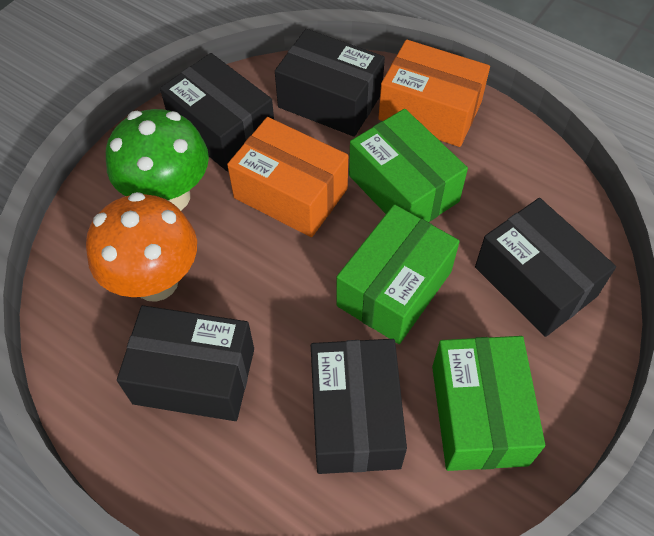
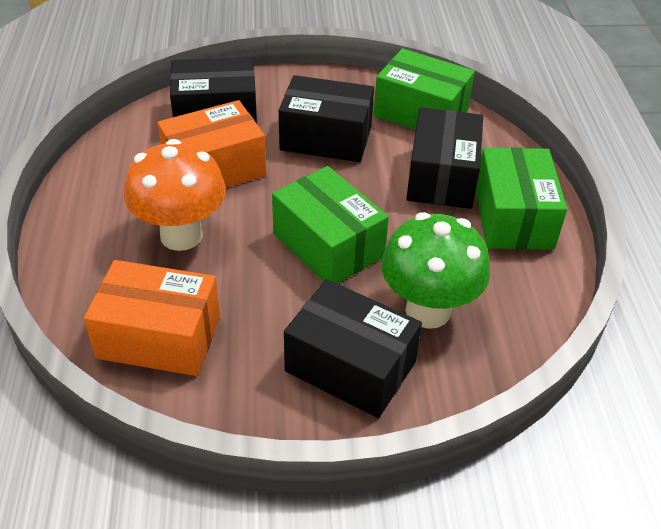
black box: 5 -> 4

